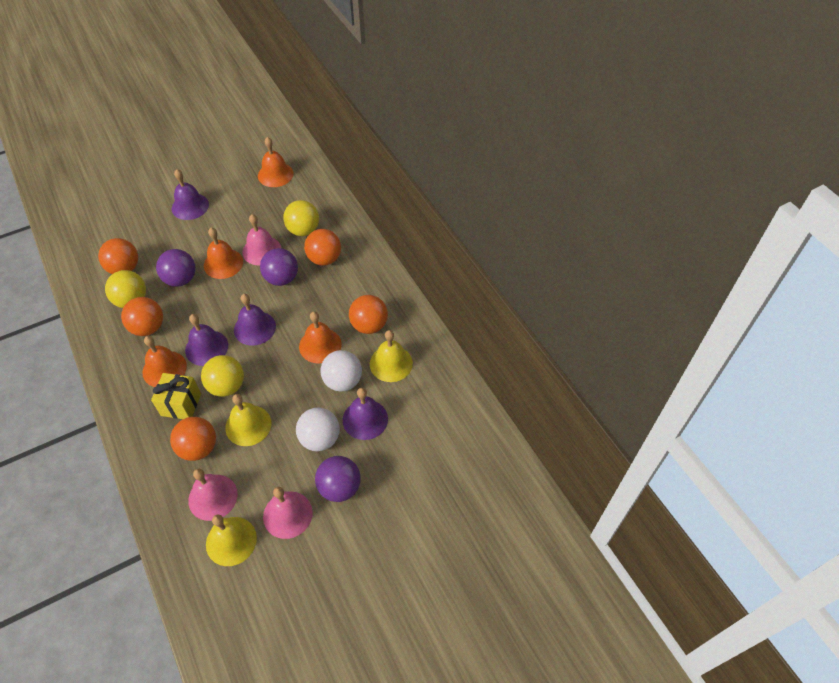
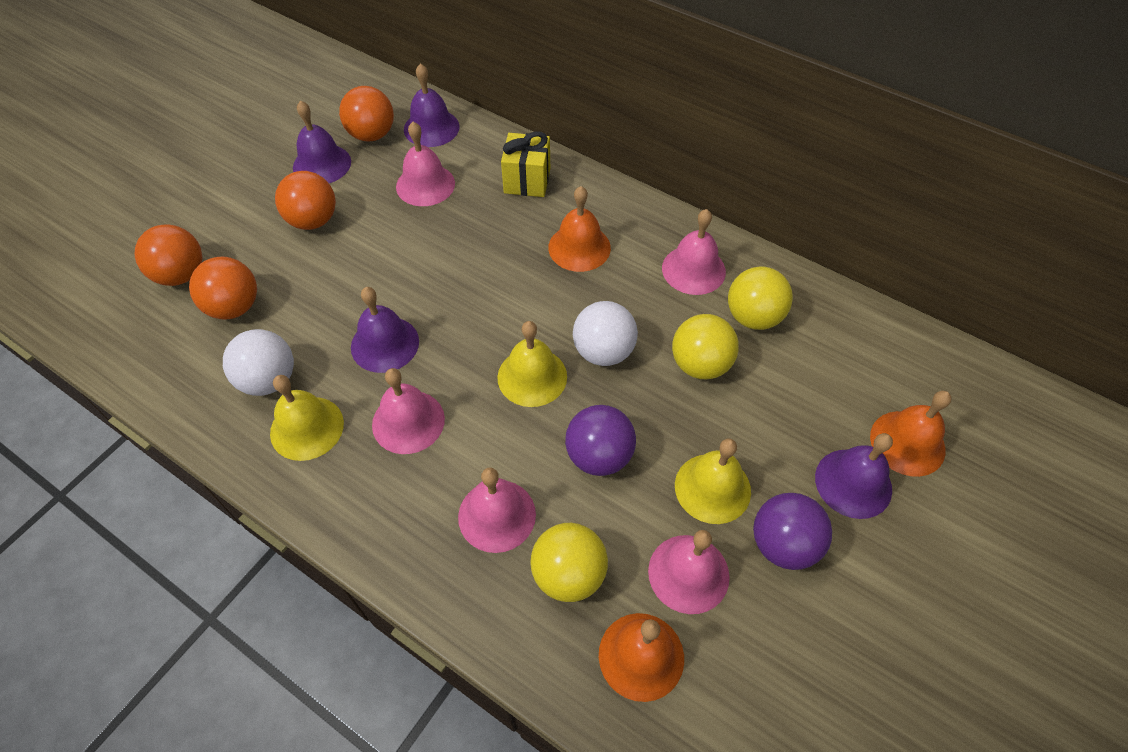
orange ball: 5 -> 4
orange bell: 4 -> 3
pink bell: 3 -> 5
purple ball: 3 -> 2

